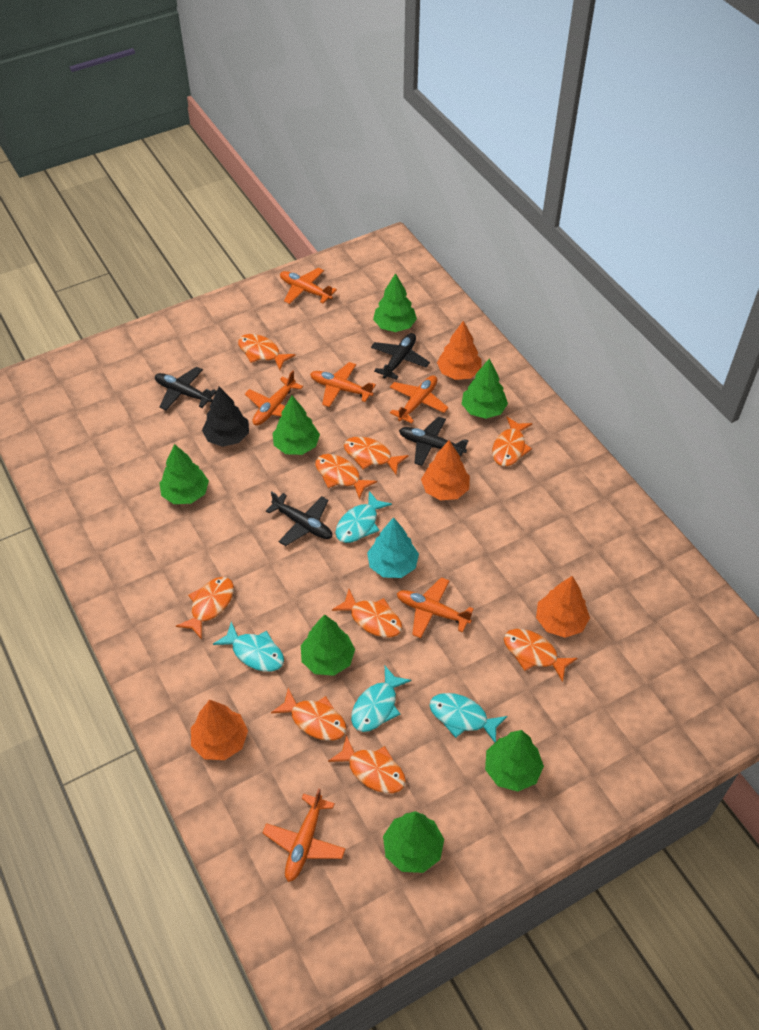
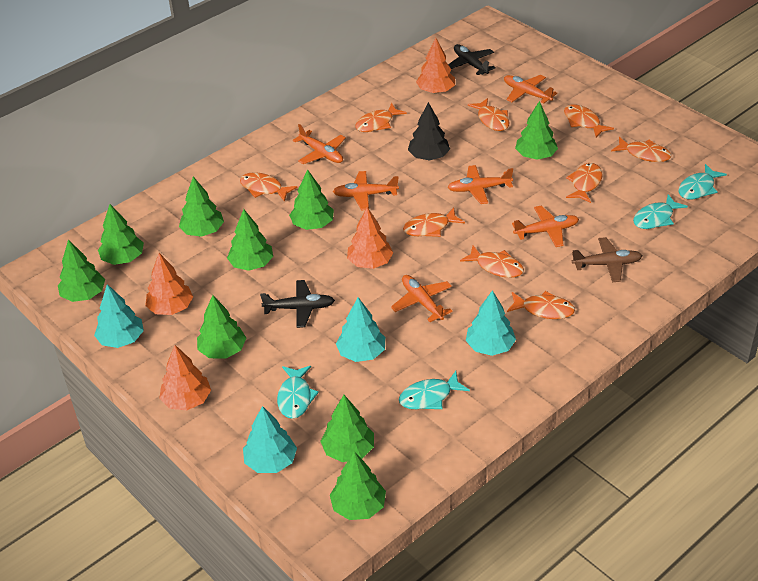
black plane: 4 -> 2
brown plane: 0 -> 1
green tree: 7 -> 9
turquoise tree: 1 -> 4

